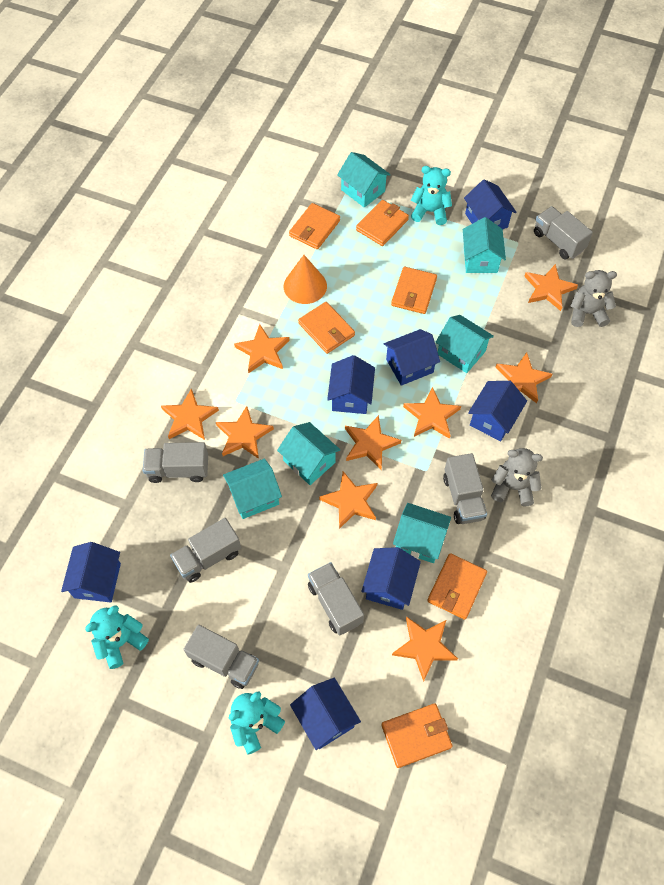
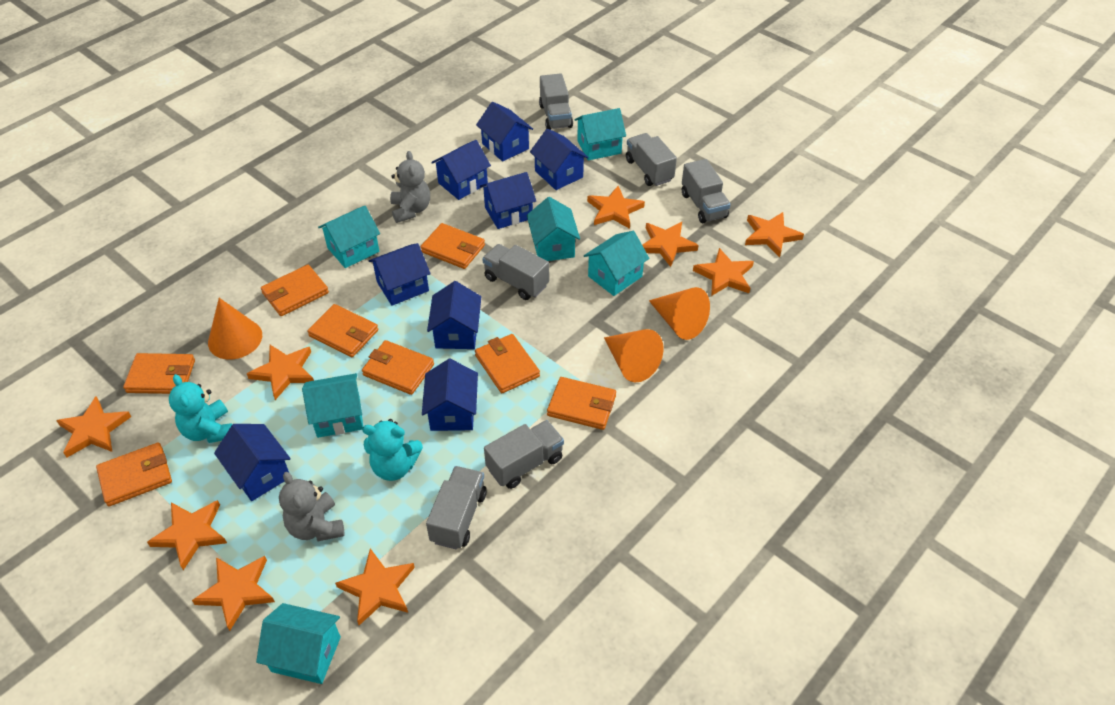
blue house: 7 -> 8
orange cone: 1 -> 3
orange wallet: 6 -> 8
turquoise teddy bear: 3 -> 2

